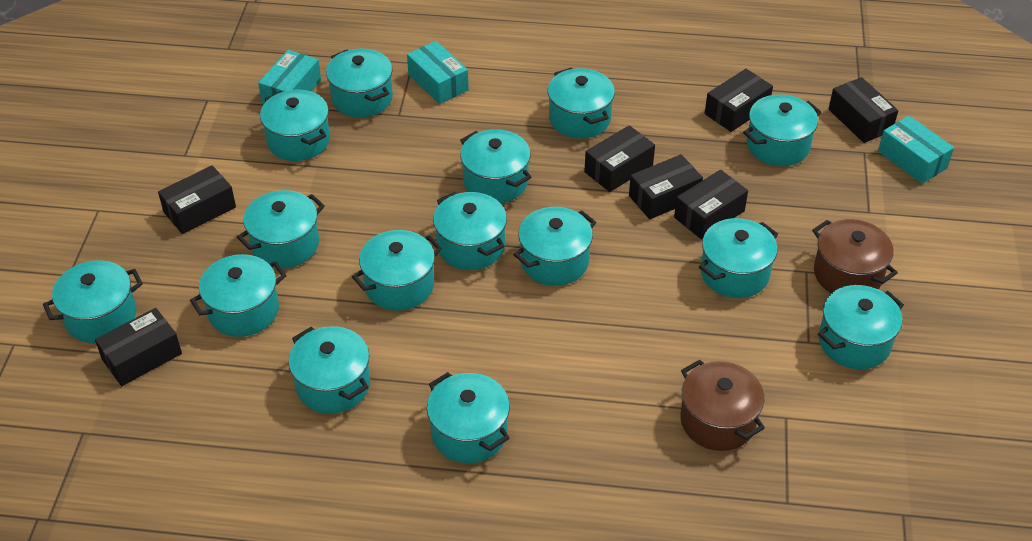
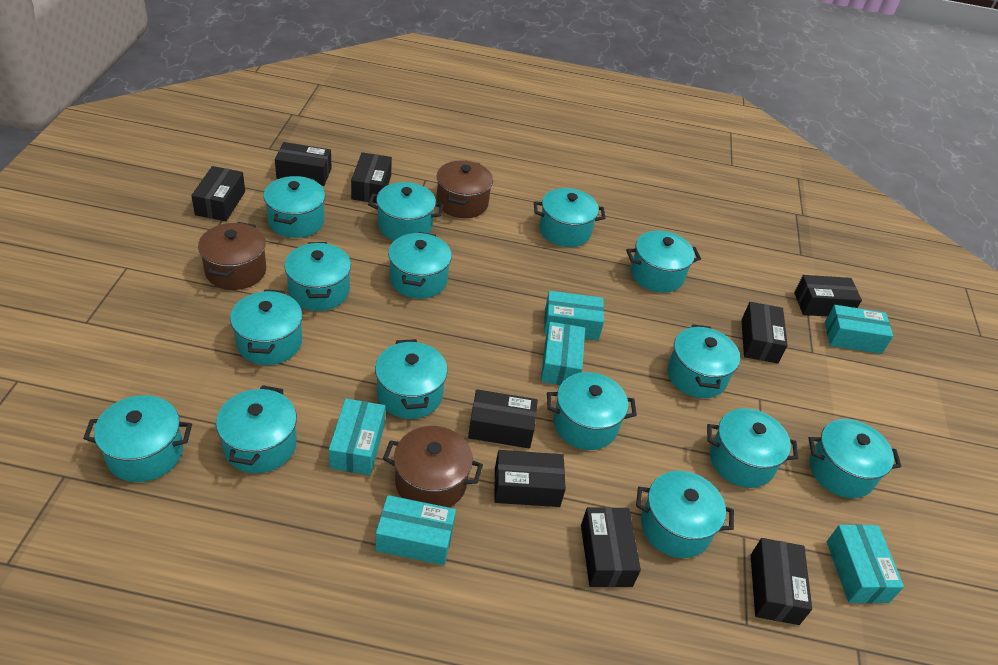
black box: 7 -> 9
brown pot: 2 -> 3
turquoise box: 3 -> 6

